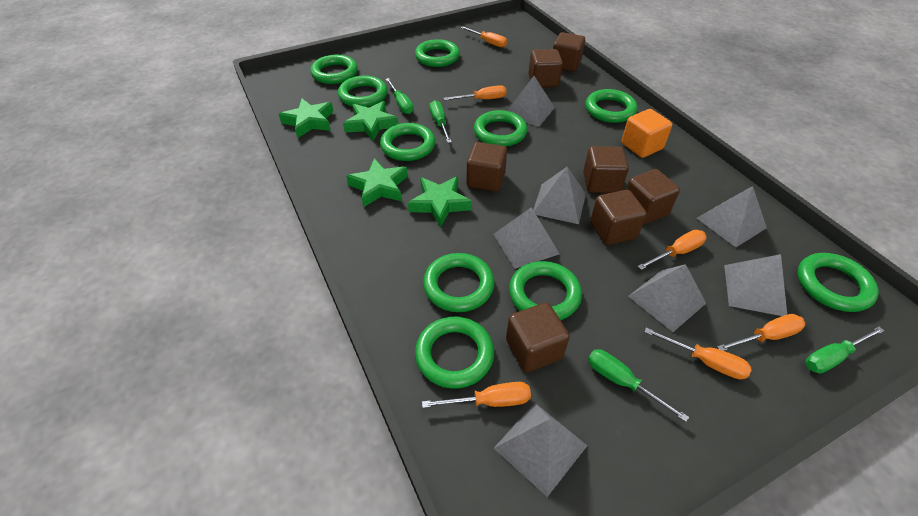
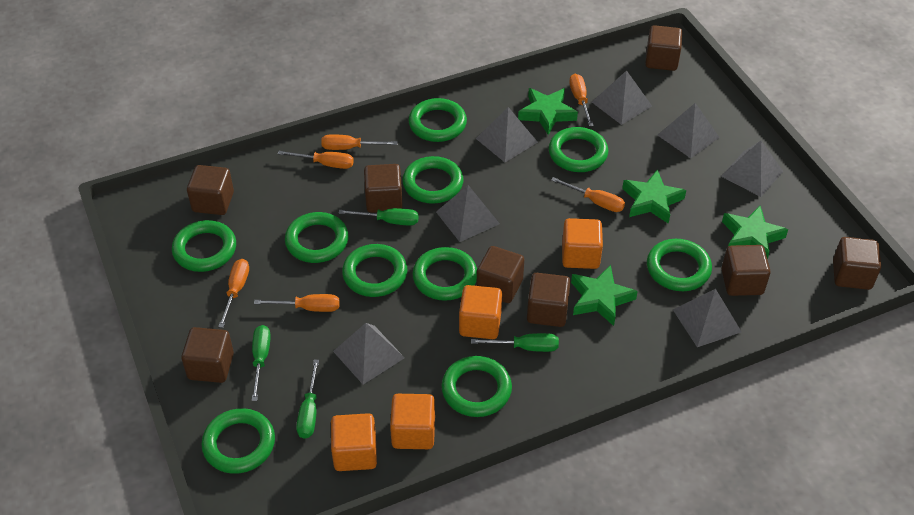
brown cube: 7 -> 8
orange cube: 1 -> 4

